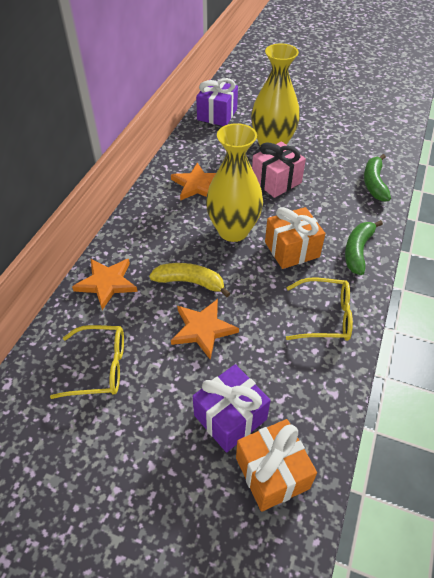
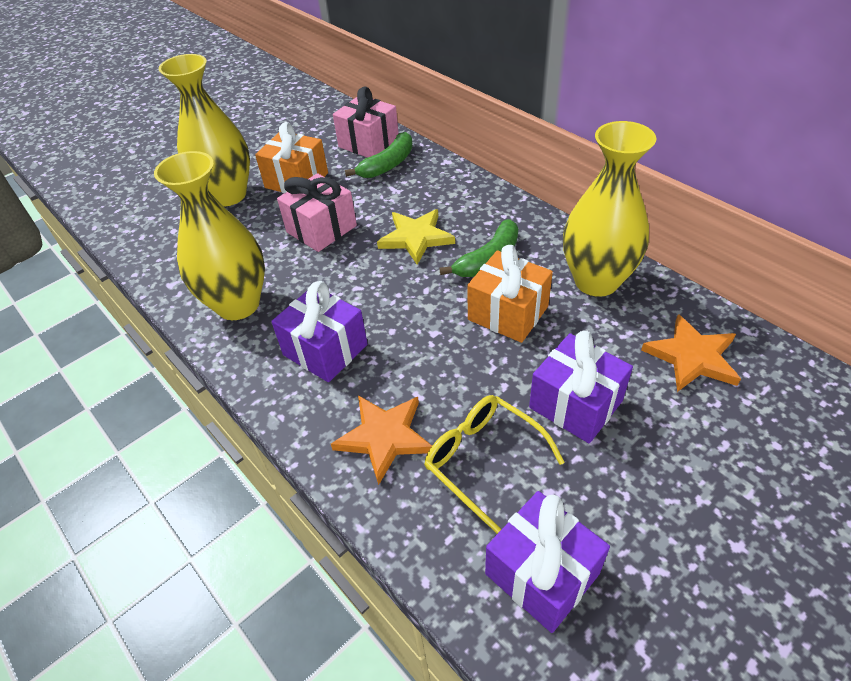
orange star: 3 -> 2
pink gift: 1 -> 2
purple gift: 2 -> 3
yellow banana: 1 -> 0
yellow glasses: 2 -> 1
yellow star: 0 -> 1
yellow vase: 2 -> 3

